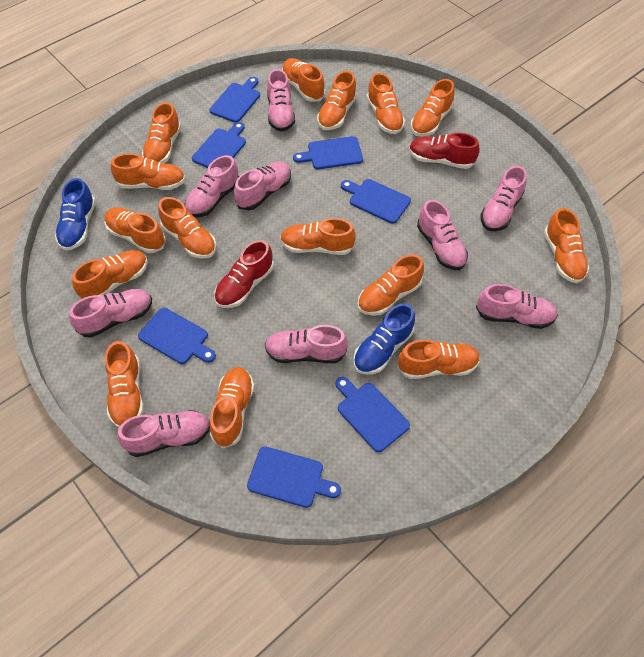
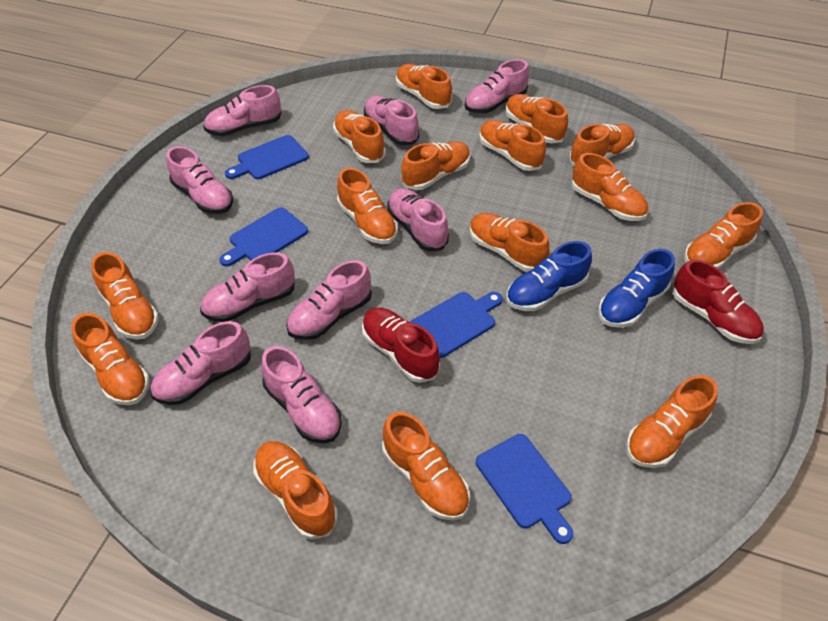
blue cutting board: 7 -> 4

